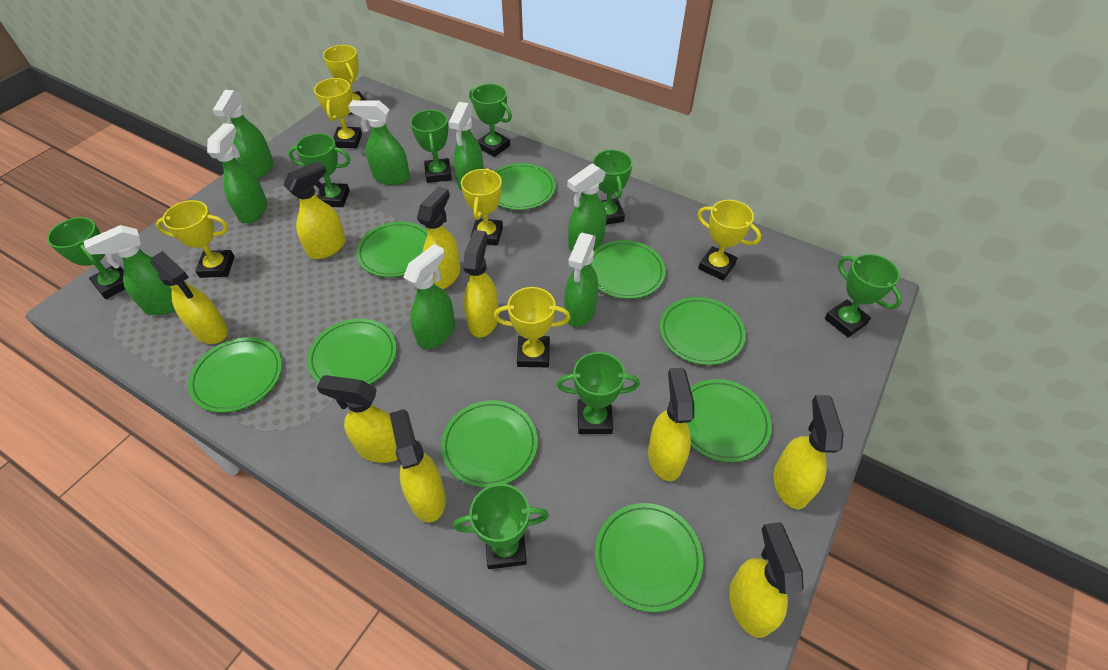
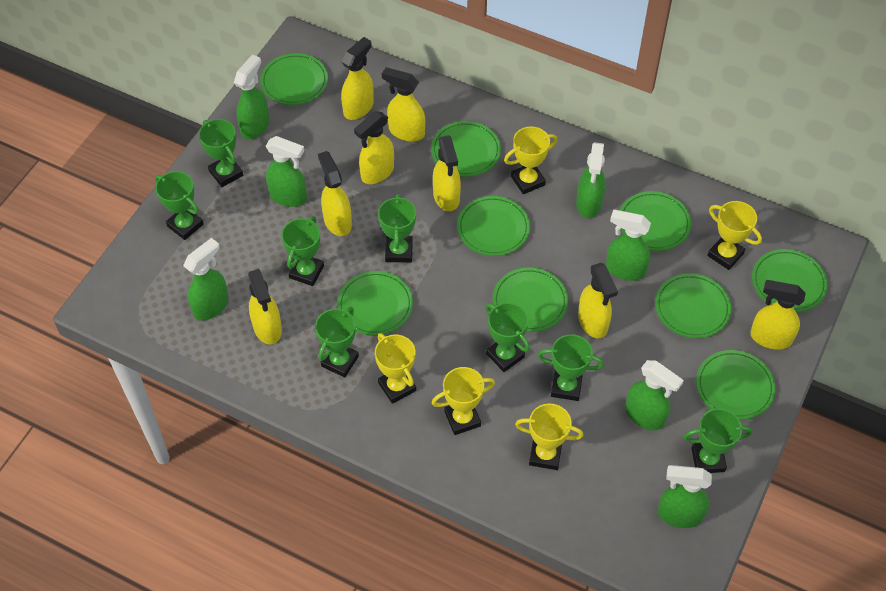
green spray bottle: 8 -> 7
yellow spray bottle: 9 -> 8
yellow trophy: 6 -> 5

